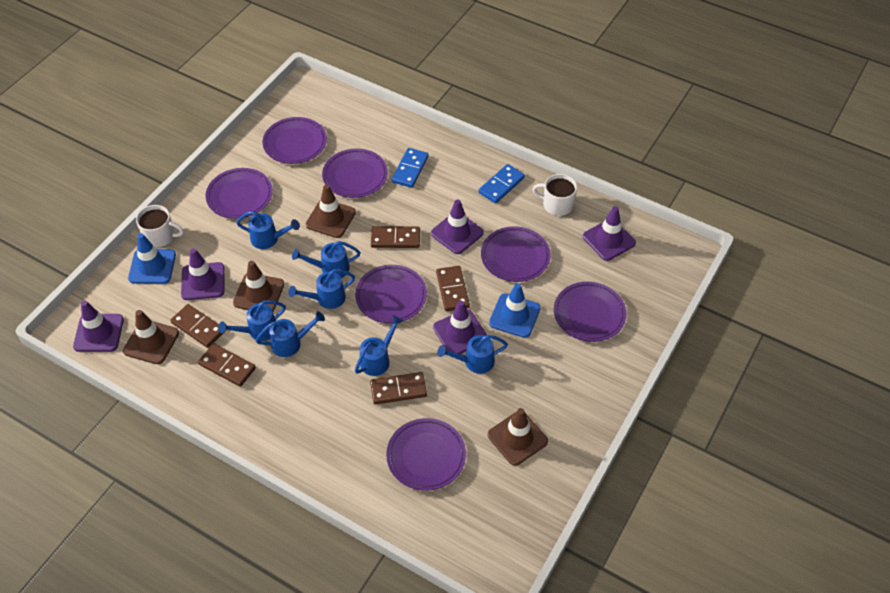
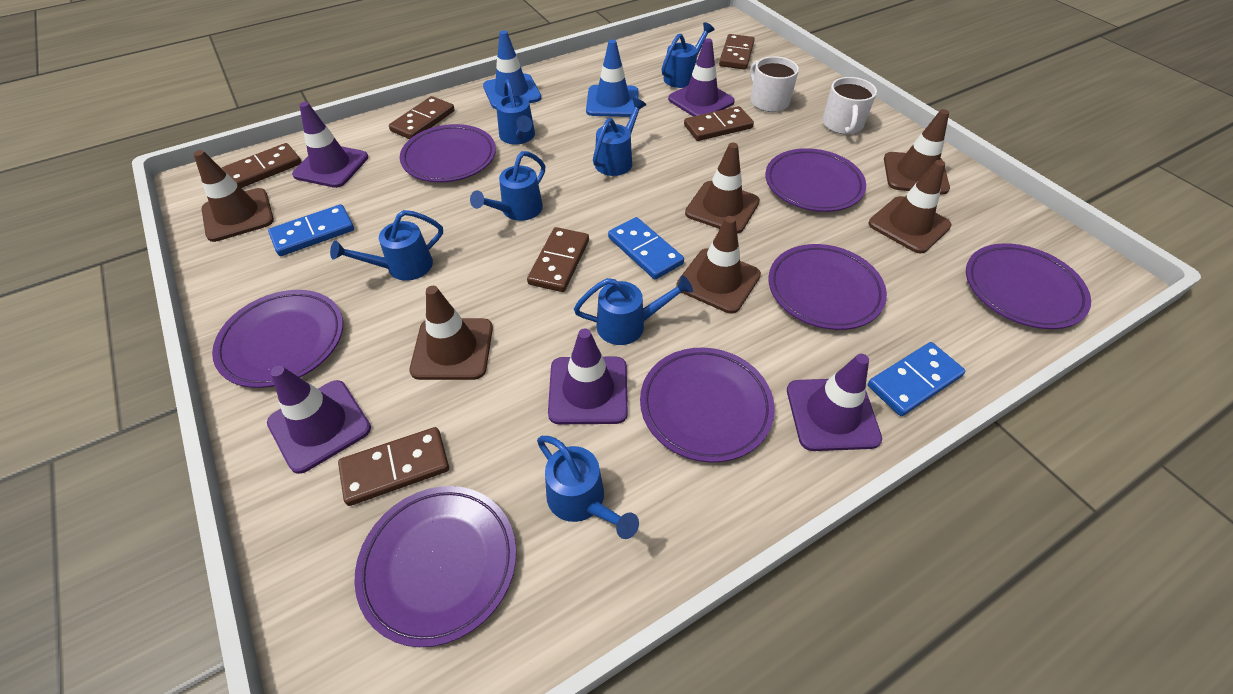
blue domino: 2 -> 3
brown domino: 5 -> 6
brown traffic cone: 4 -> 6

